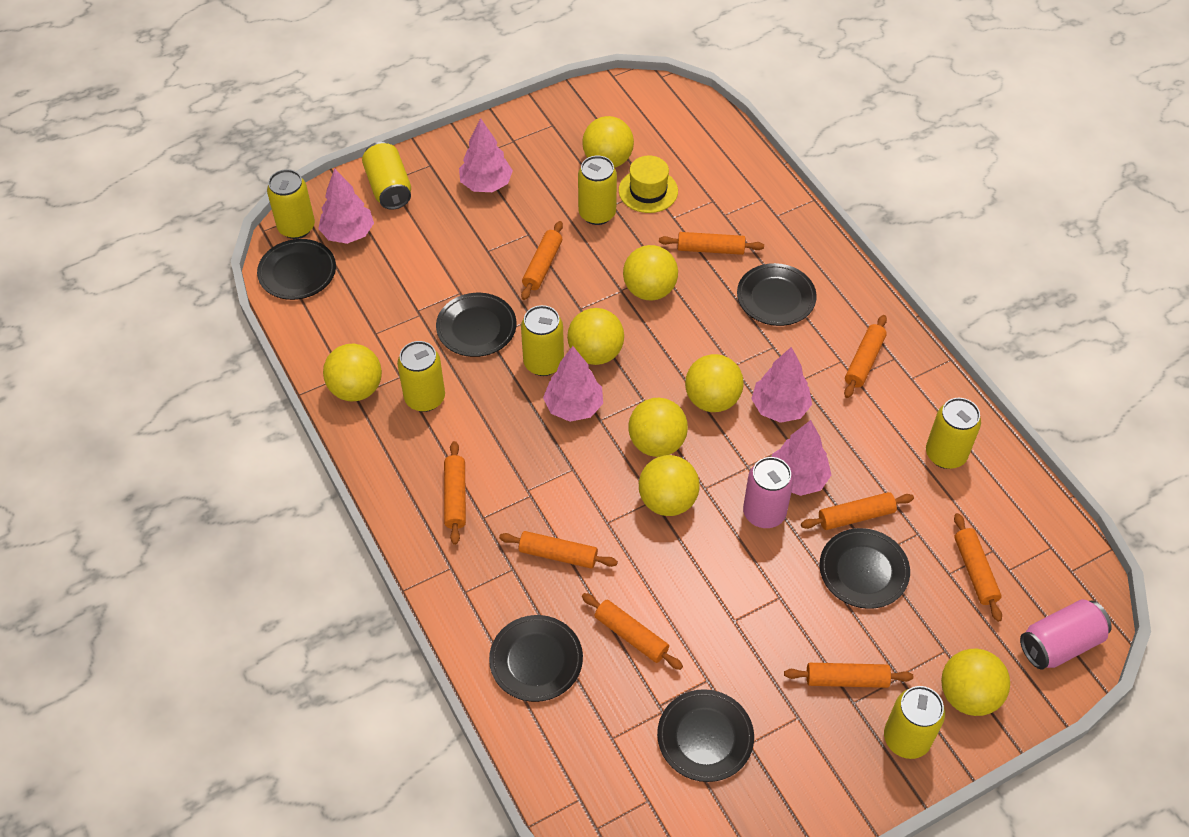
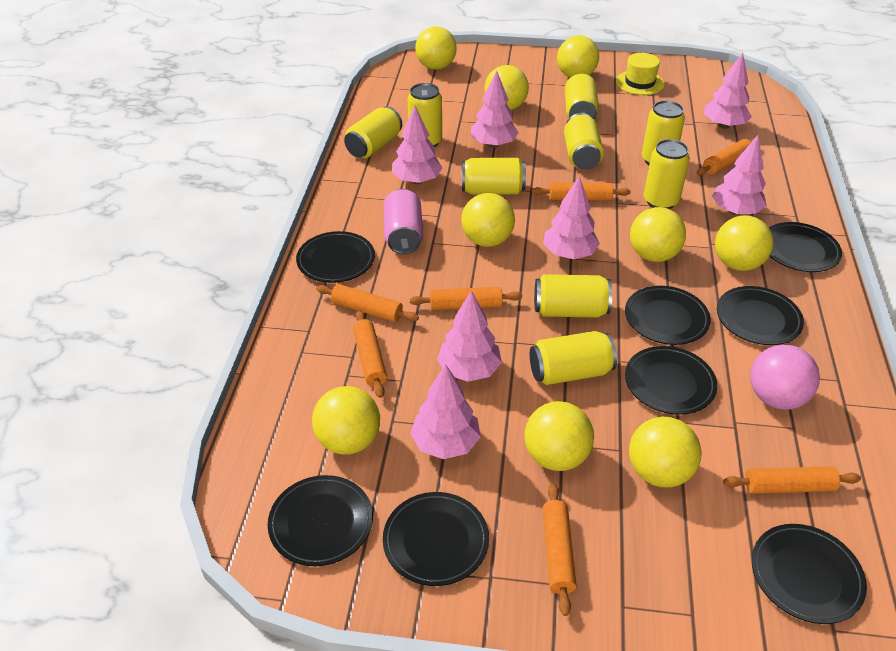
black plate: 6 -> 8
orange rolling pin: 9 -> 7
pink ball: 0 -> 1
pink can: 2 -> 1
pink tree: 5 -> 7
yellow ball: 8 -> 9
yellow can: 7 -> 9

